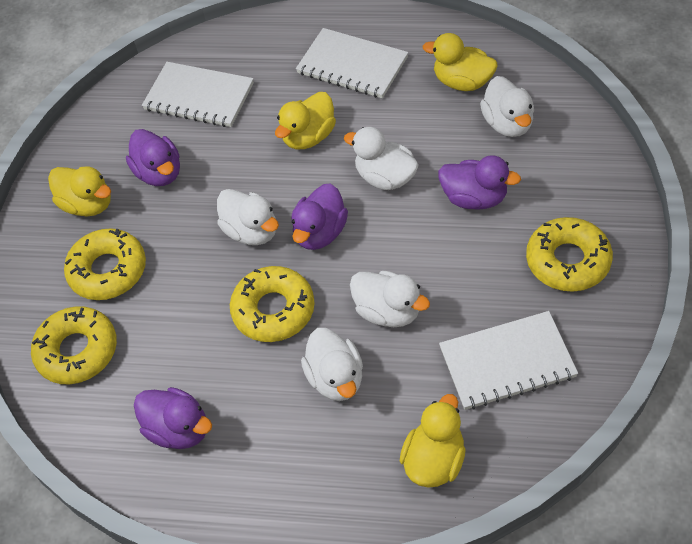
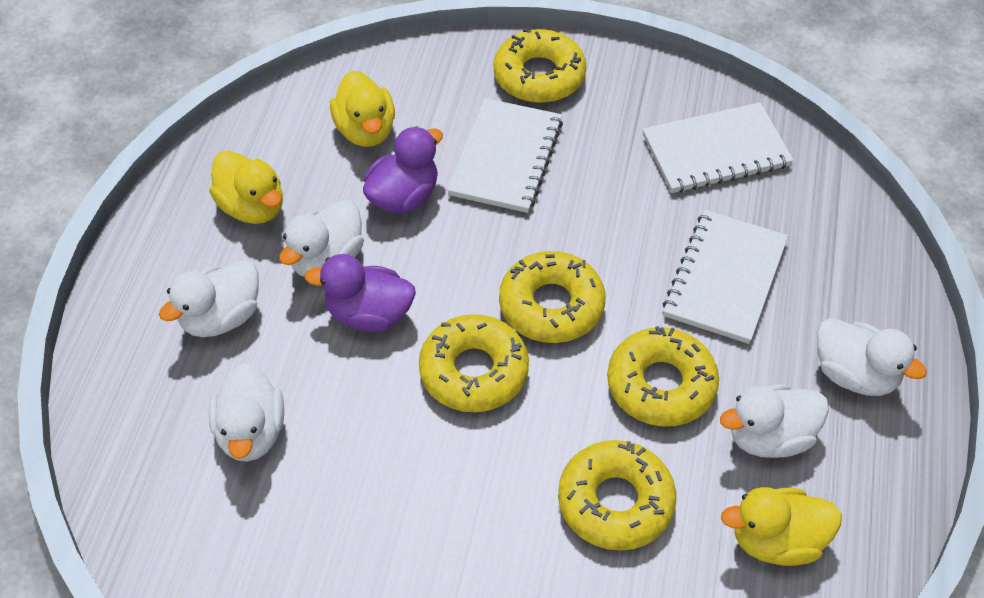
purple duck: 4 -> 2
yellow donut: 4 -> 5
yellow duck: 4 -> 3

